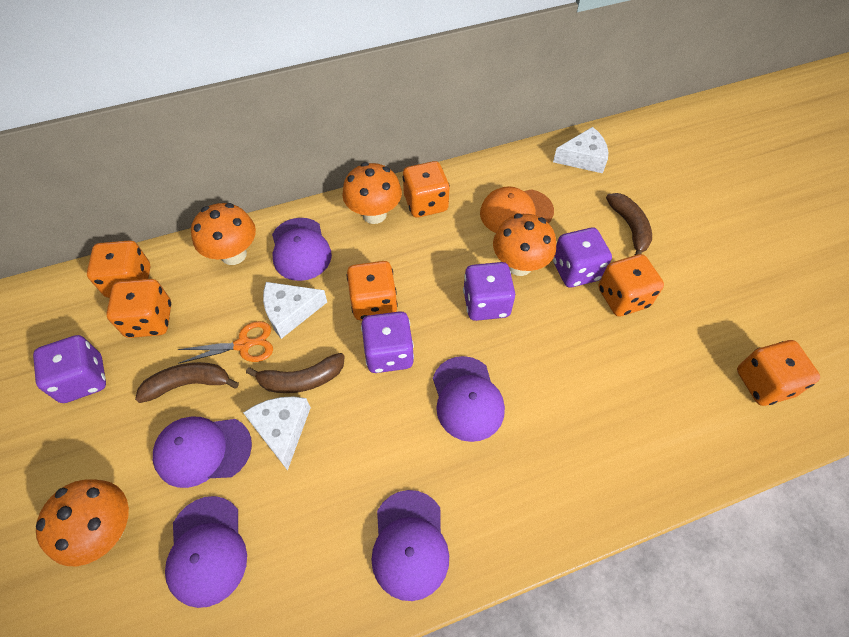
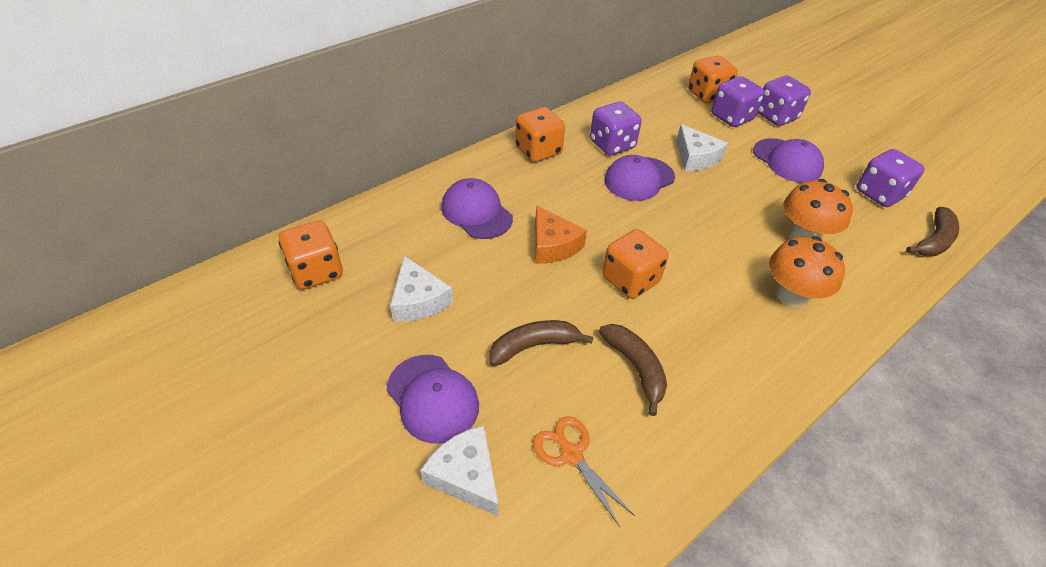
orange cap: 1 -> 0
orange cheese: 0 -> 1
orange dice: 6 -> 4
orange mushroom: 4 -> 2
purple cap: 5 -> 4

